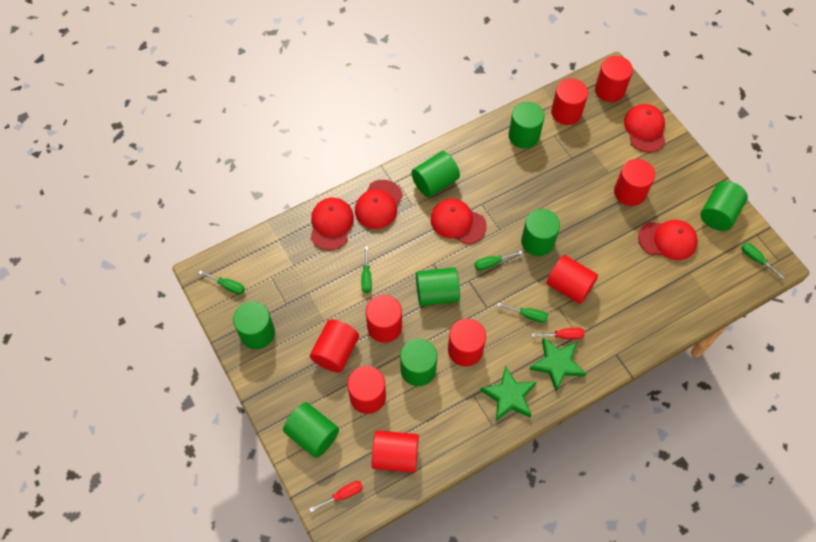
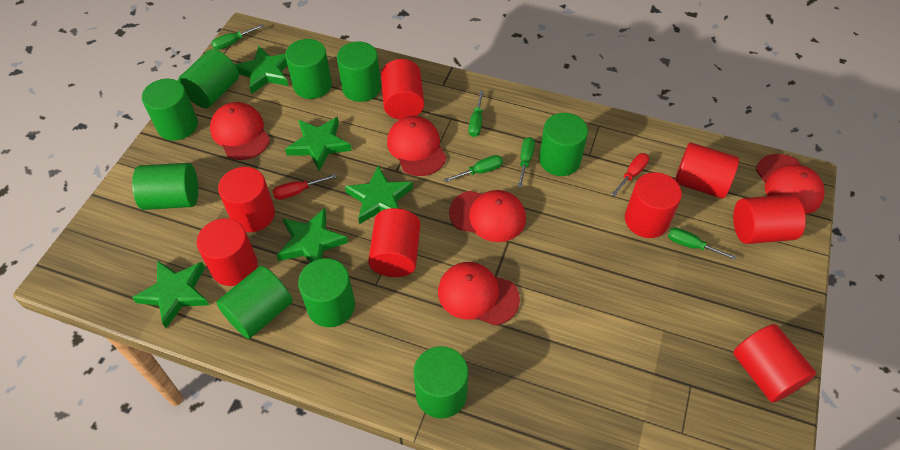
green cylinder: 8 -> 9
green star: 2 -> 5
red cylinder: 9 -> 8

